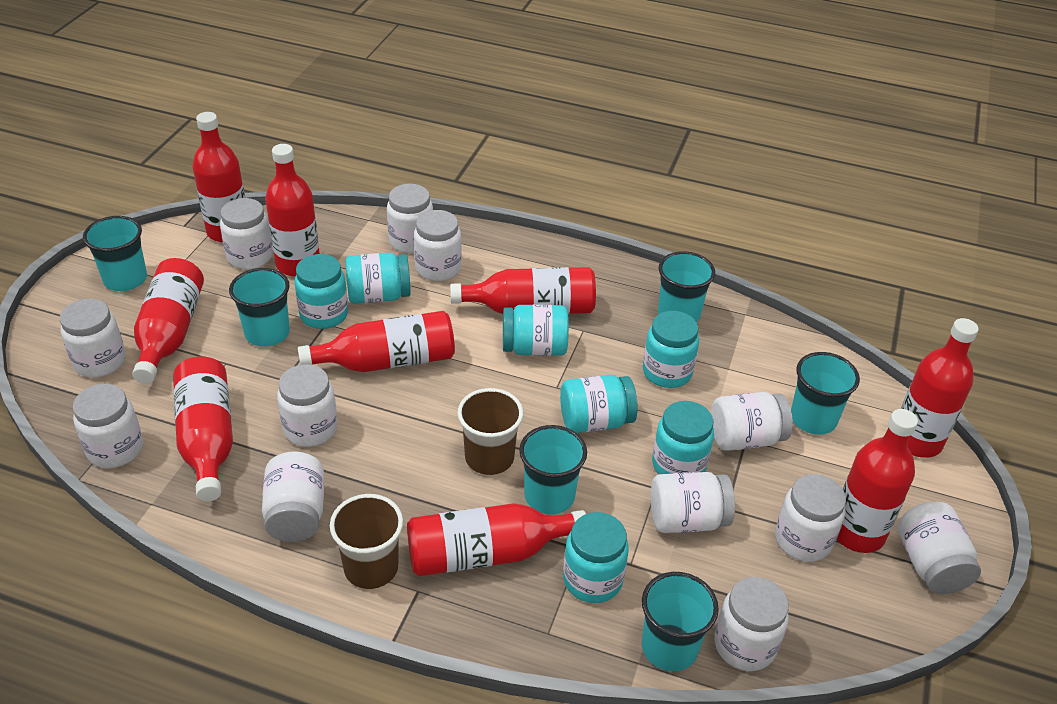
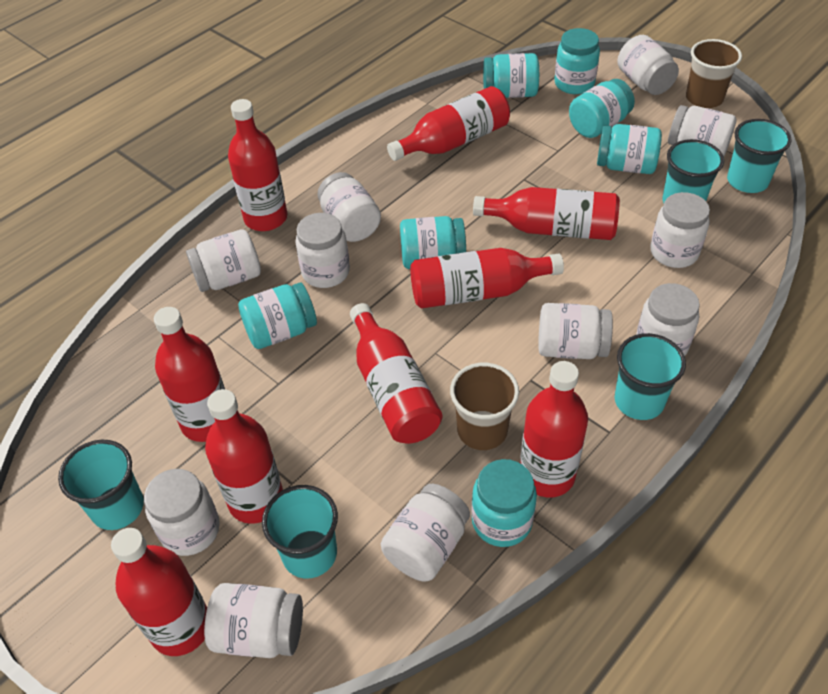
turquoise cup: 6 -> 5
white jar: 12 -> 11

